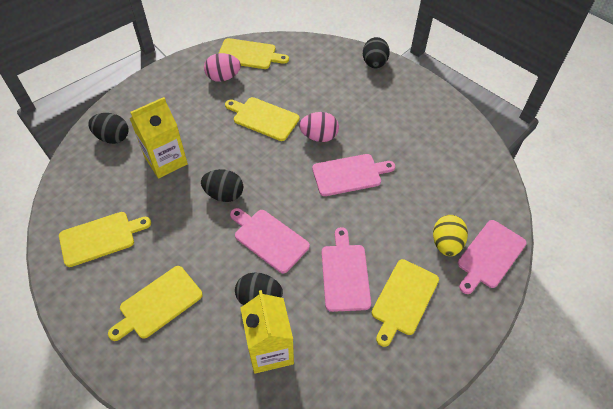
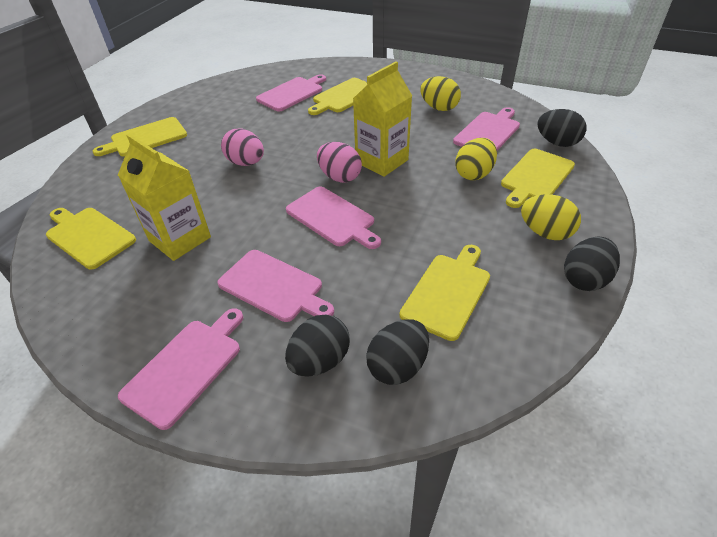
pink cutting board: 4 -> 5
yellow egg: 1 -> 3

